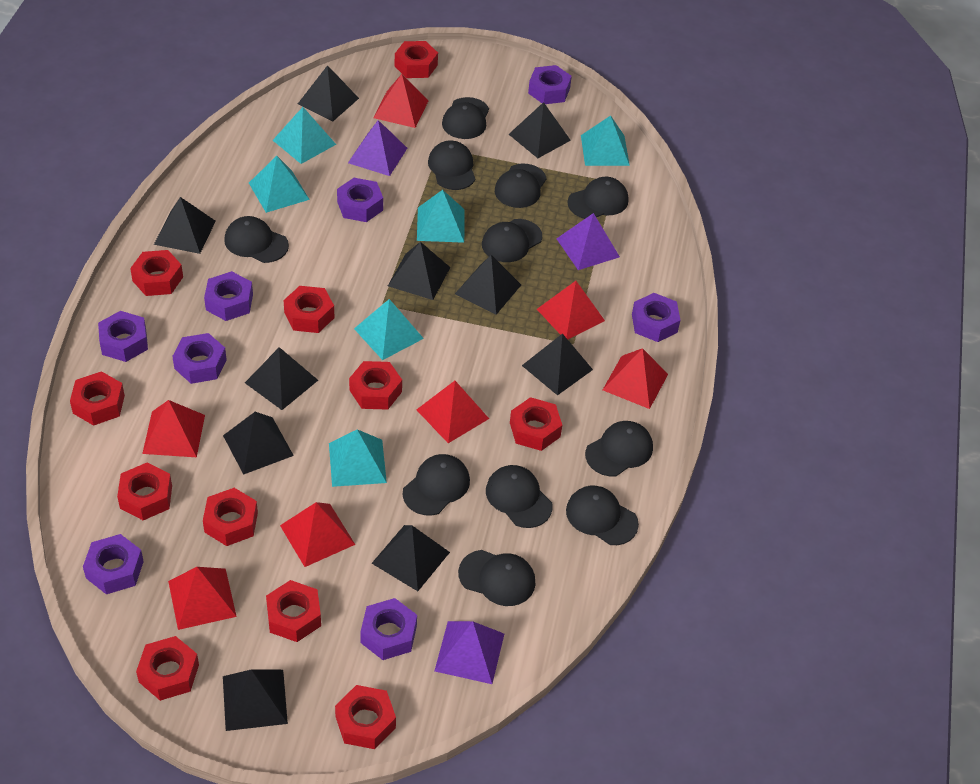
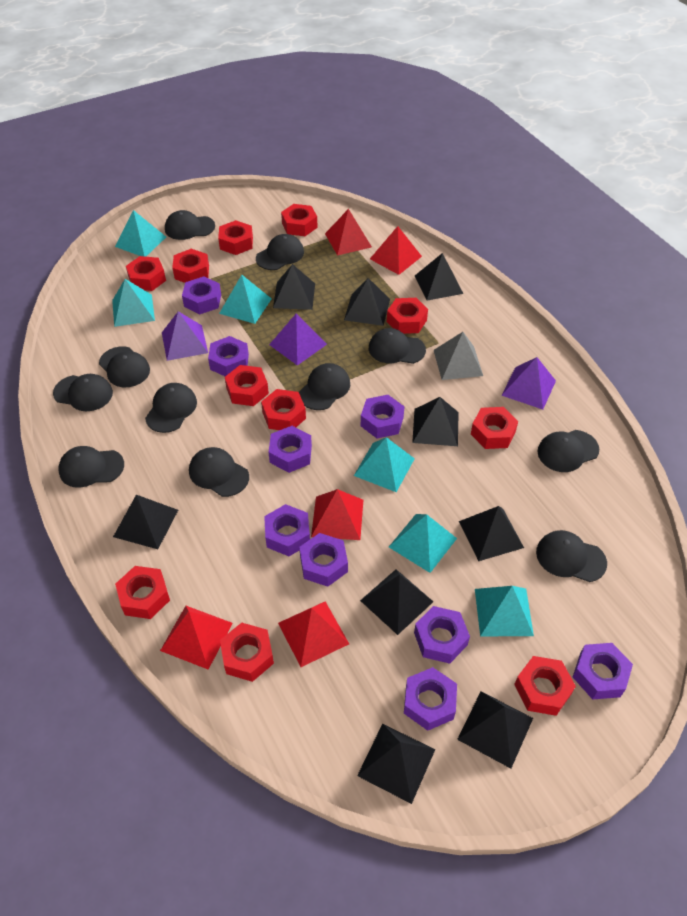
black pyramid: 10 -> 9
grey pyramid: 0 -> 1
purple nut: 8 -> 9
red pyramid: 7 -> 5

